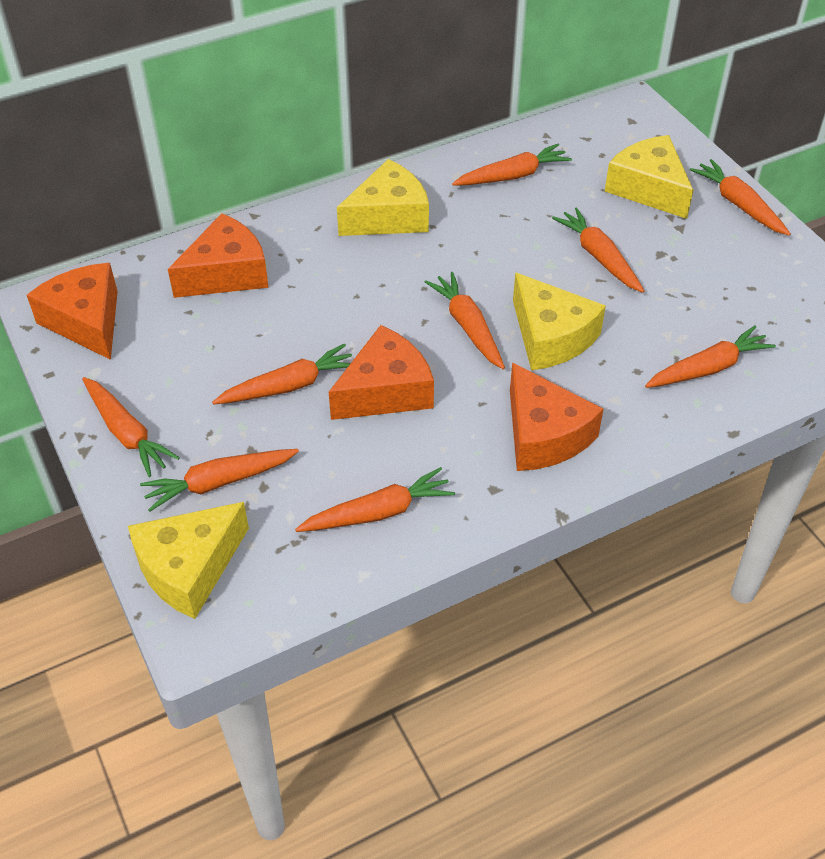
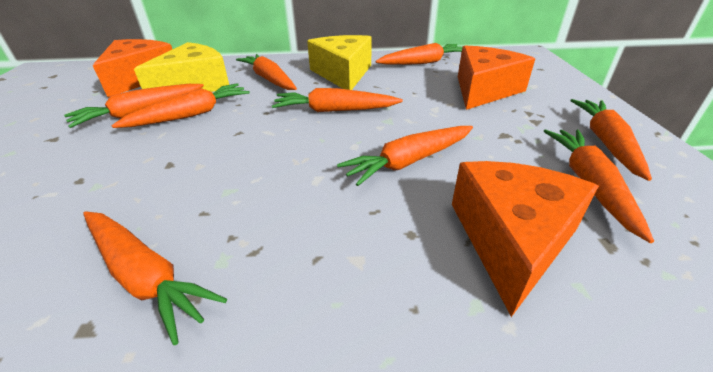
orange cheese: 4 -> 3
yellow cheese: 4 -> 2

